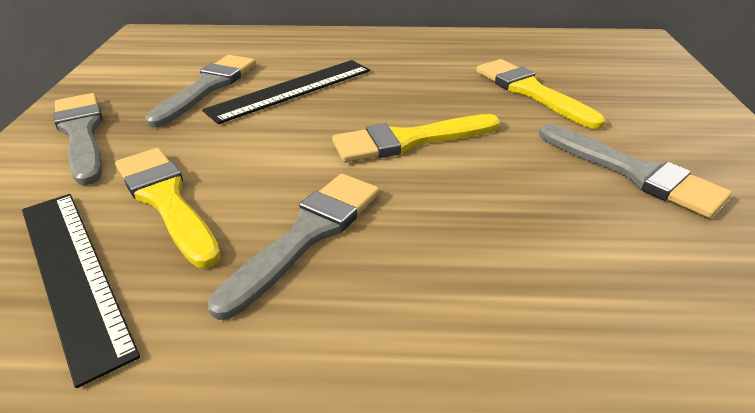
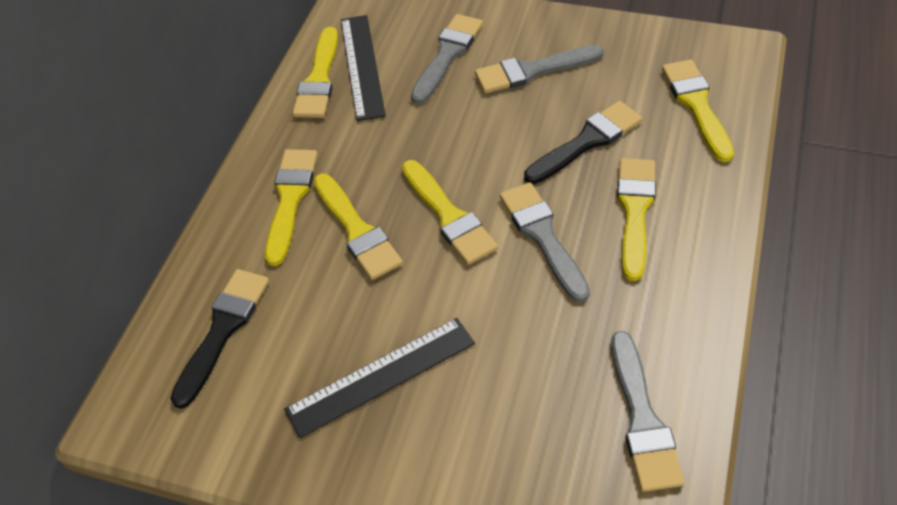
black brush: 0 -> 2
yellow brush: 3 -> 6

